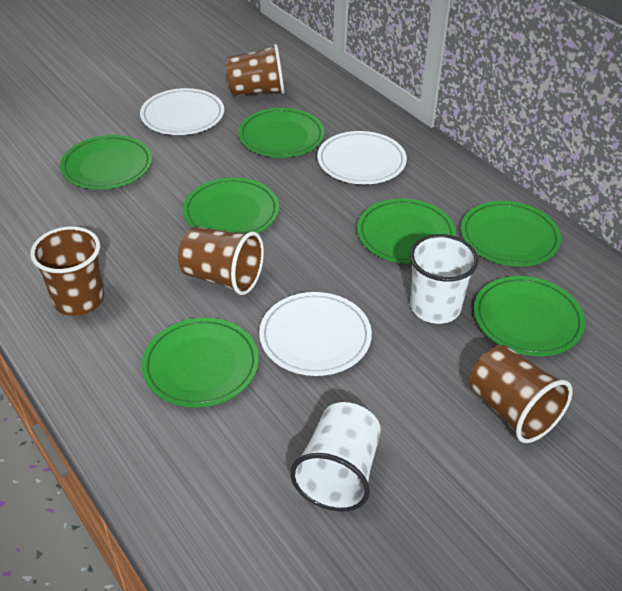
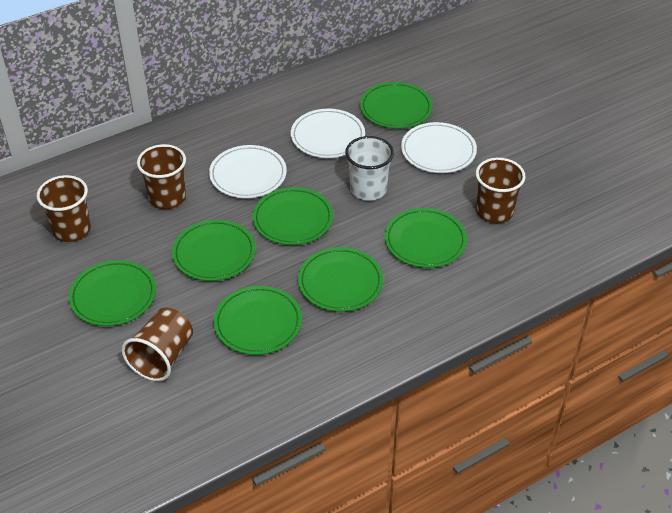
white cup: 2 -> 1

